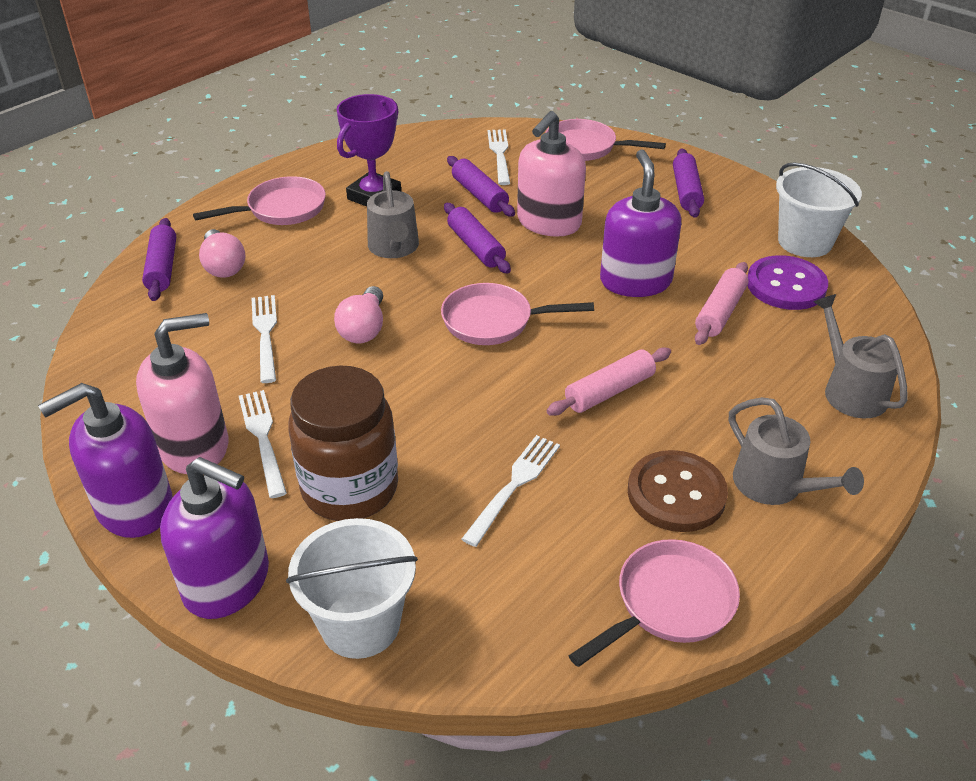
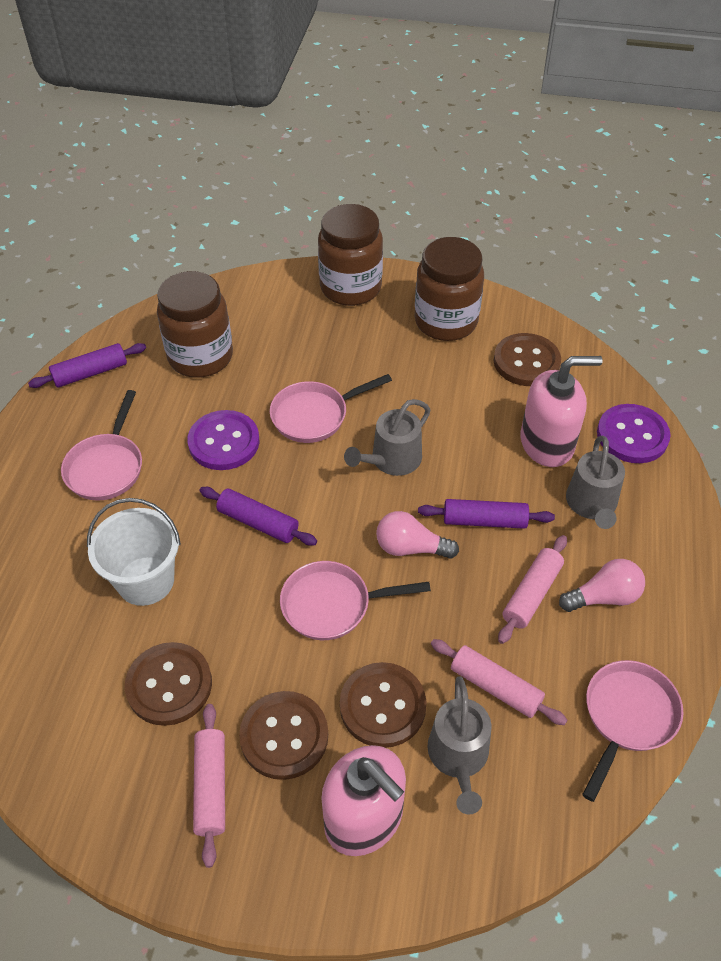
brown button: 1 -> 4
brown jar: 1 -> 3
pink rolling pin: 2 -> 3
purple button: 1 -> 2
purple rolling pin: 4 -> 3
purple soap dispenser: 3 -> 0
purple trophy: 1 -> 0
white bucket: 2 -> 1
white fork: 4 -> 0

